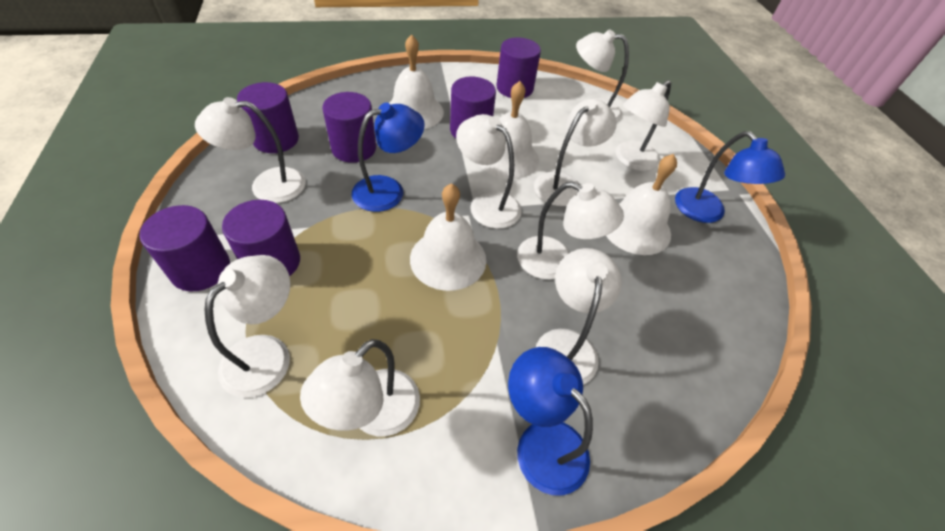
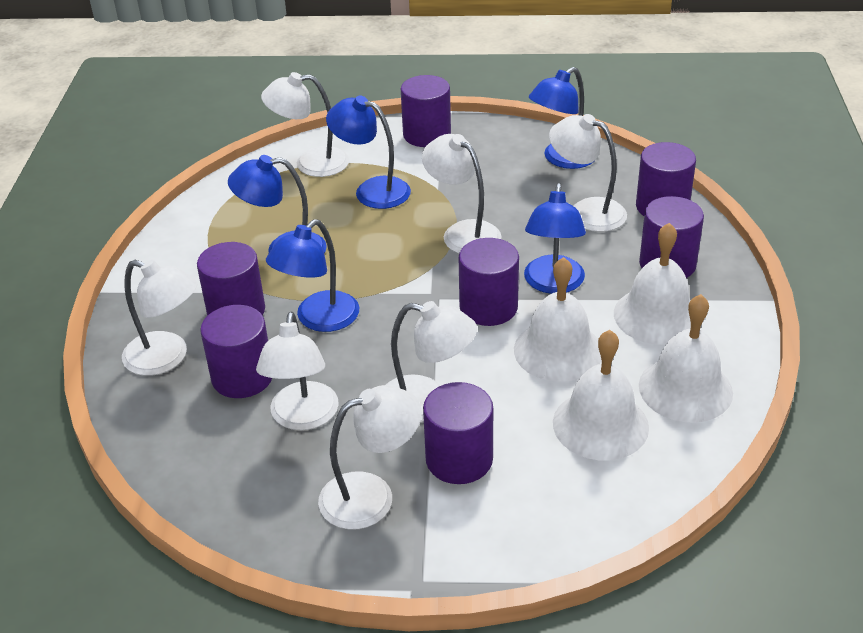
blue lamp: 3 -> 5
purple cylinder: 6 -> 7
white lamp: 9 -> 7

